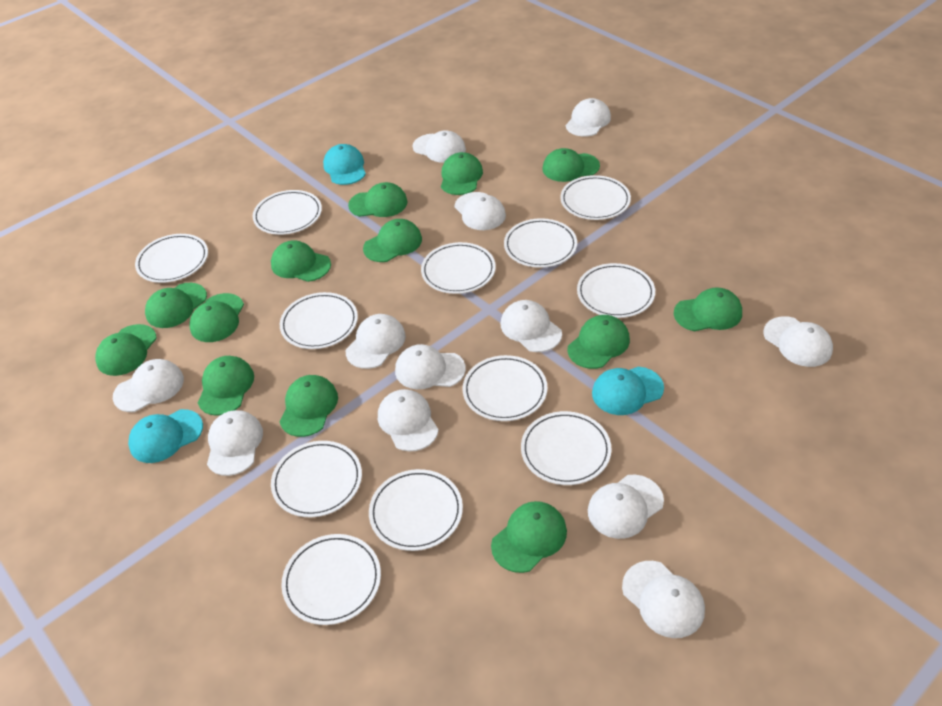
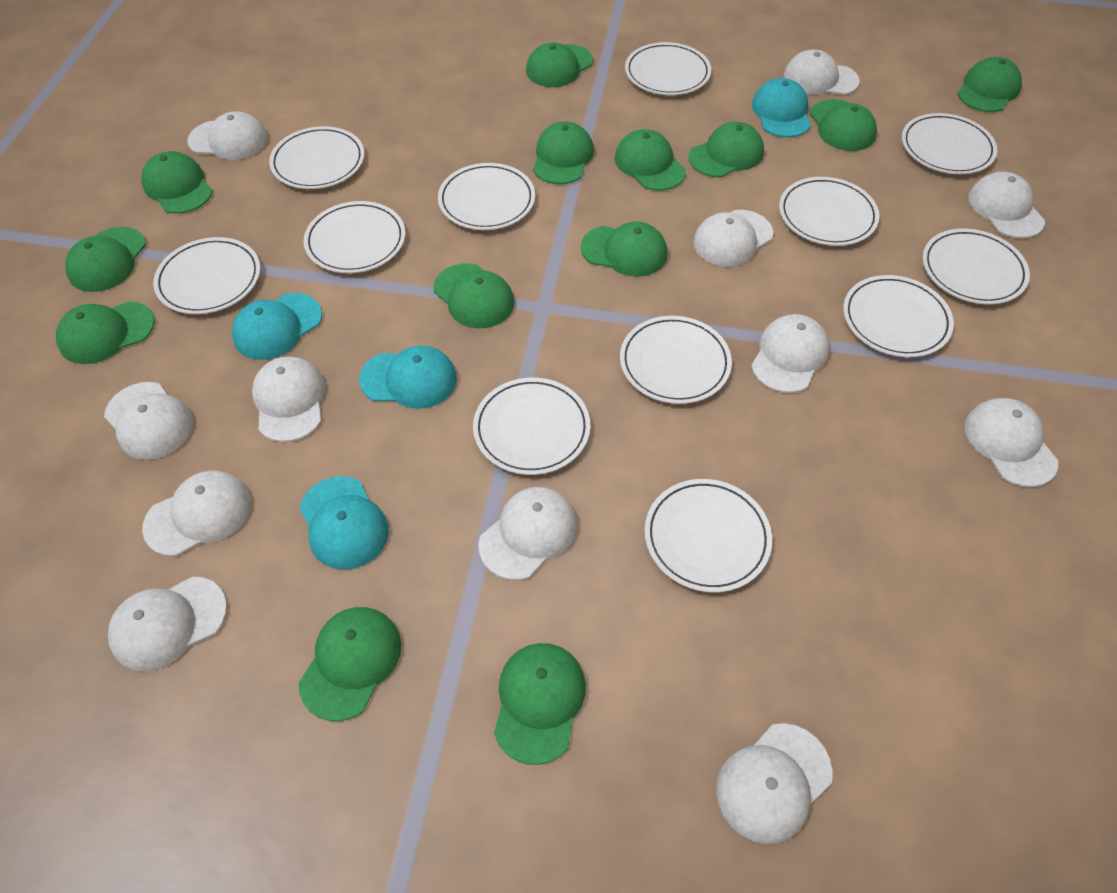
turquoise cap: 3 -> 4

